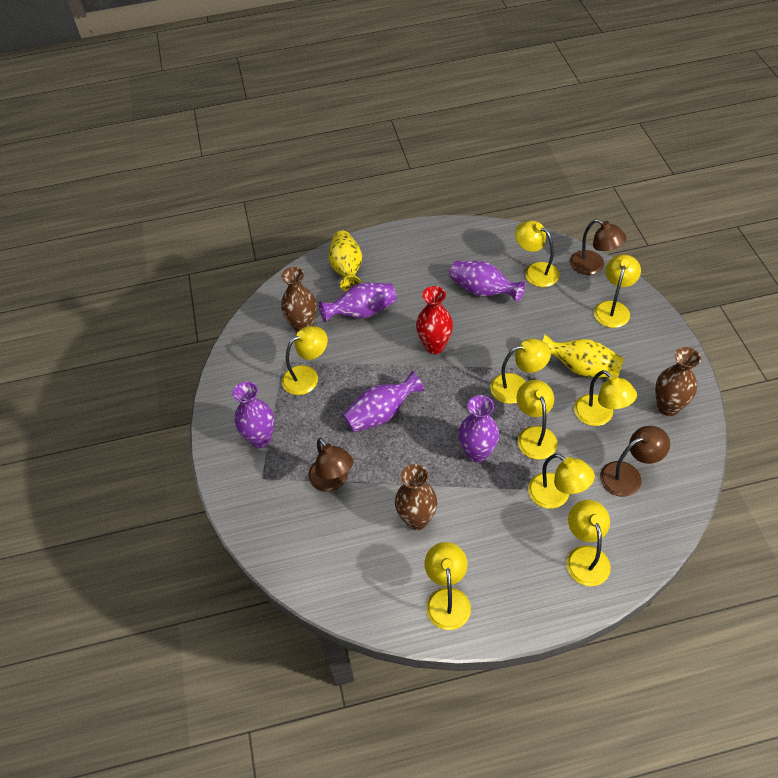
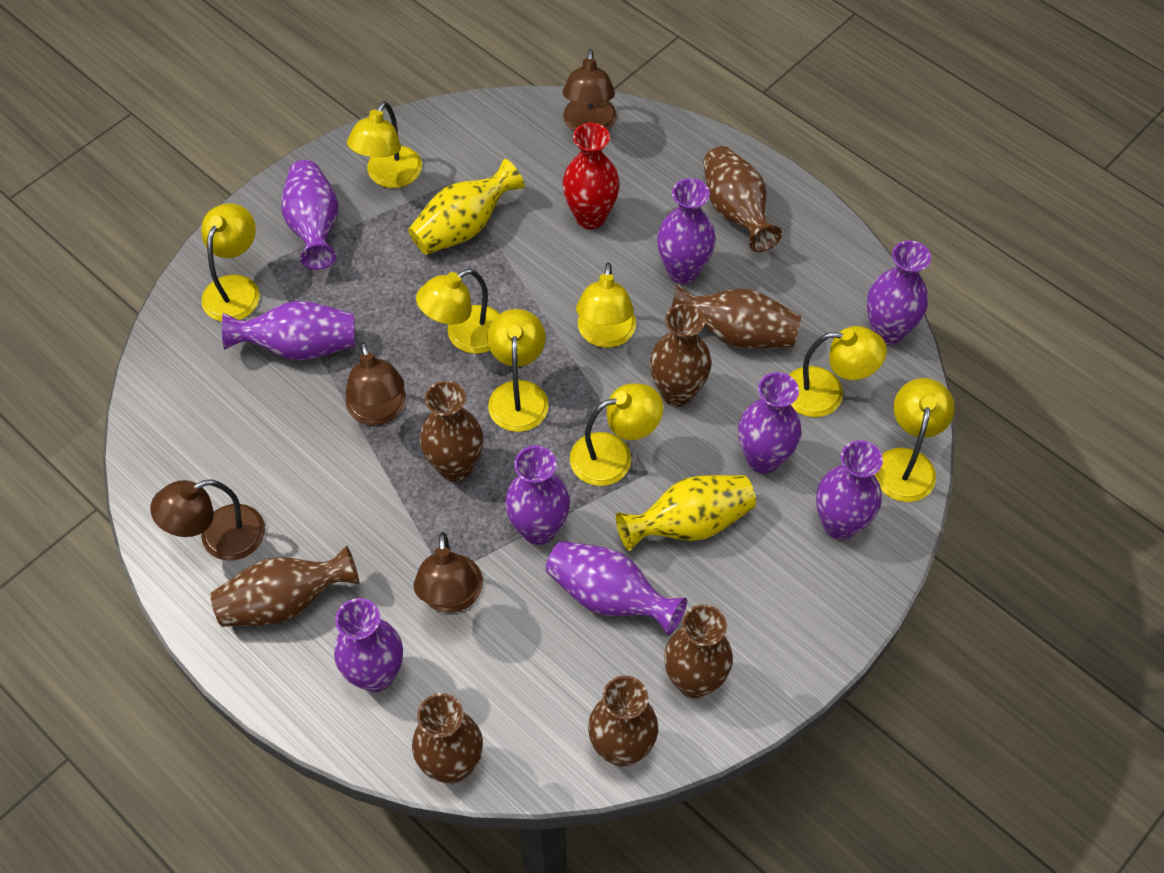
brown lamp: 3 -> 4
brown vase: 3 -> 8
purple vase: 5 -> 9
yellow lamp: 9 -> 8

